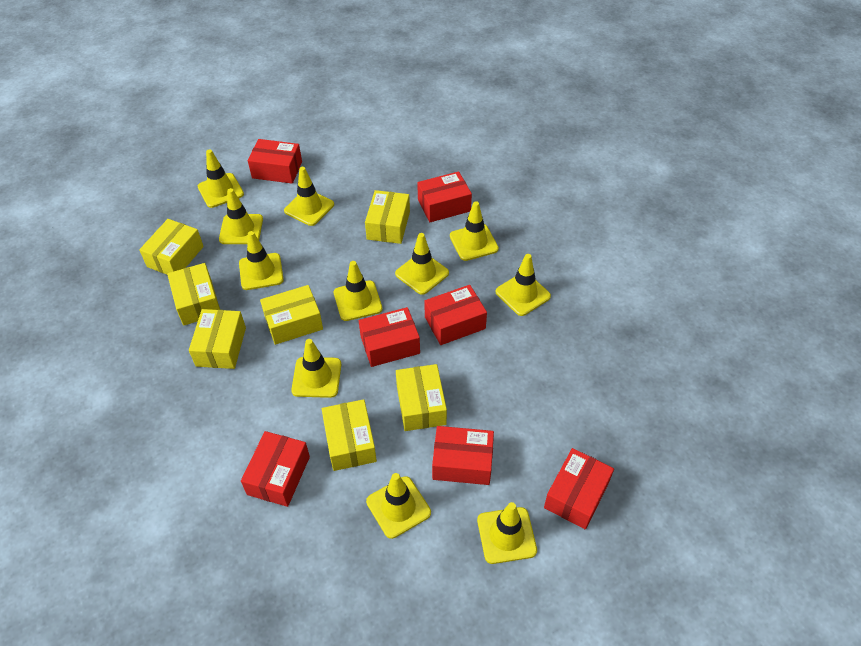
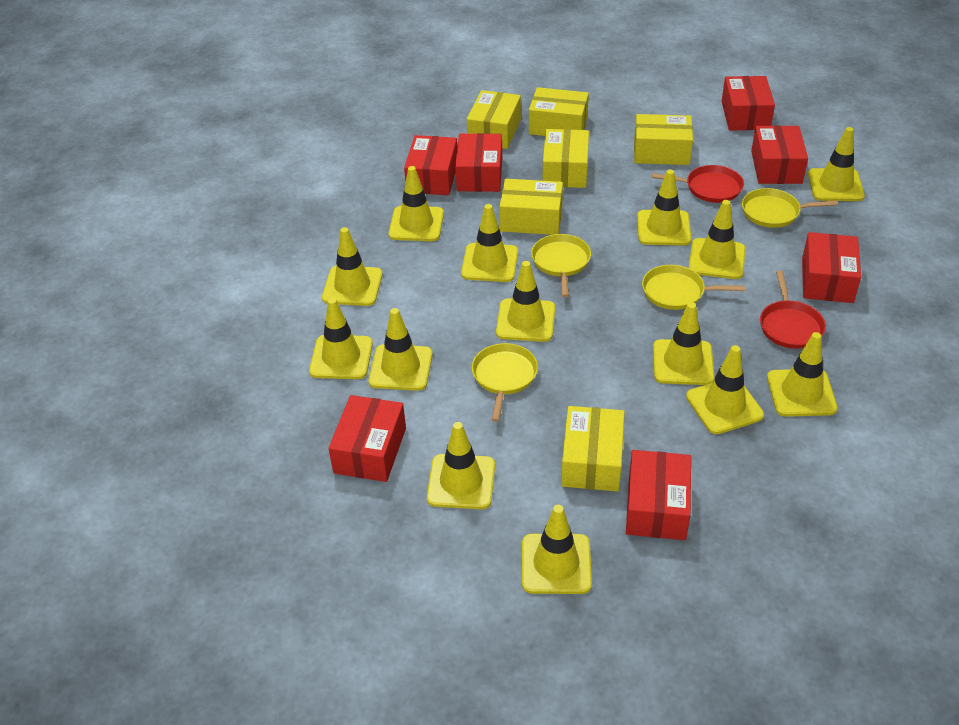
red pan: 0 -> 2
yellow box: 7 -> 6
yellow pan: 0 -> 4
yellow traffic cone: 11 -> 14

